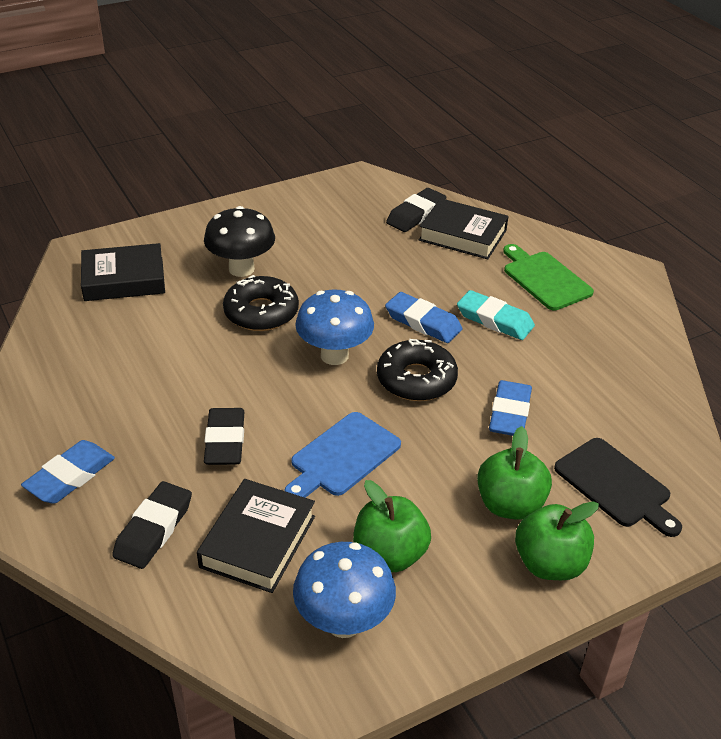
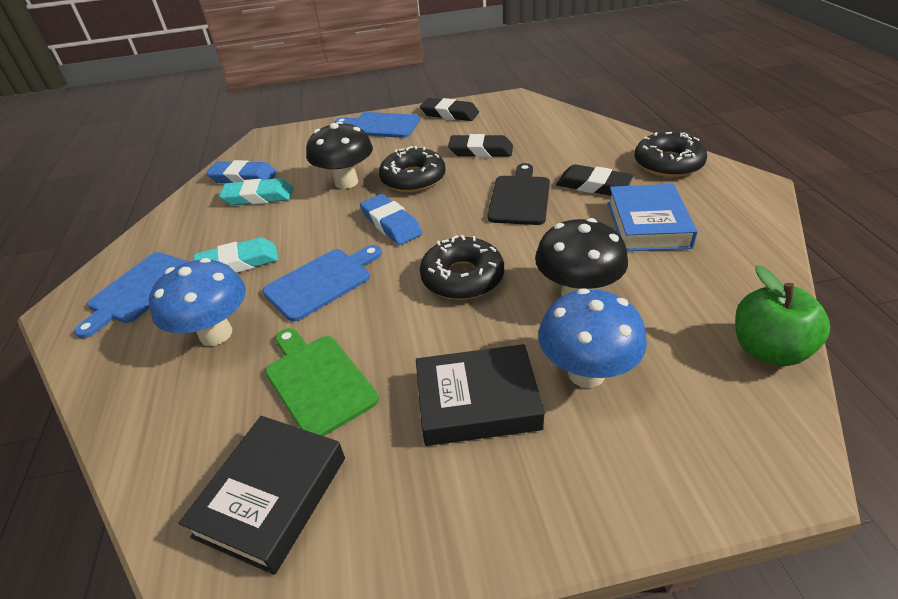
black book: 3 -> 2
black donut: 2 -> 3
black mushroom: 1 -> 2
blue book: 0 -> 1
blue cutting board: 1 -> 3
blue eraser: 3 -> 2
green apple: 3 -> 1
turquoise eraser: 1 -> 2

